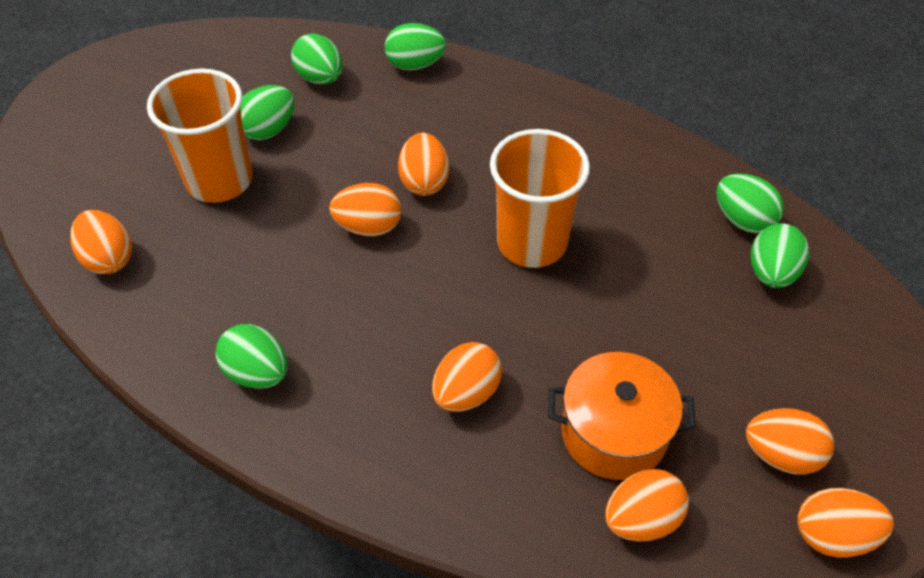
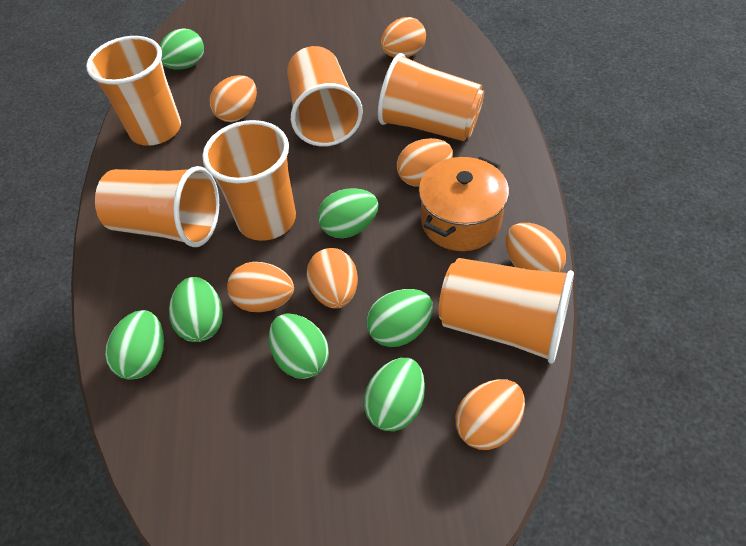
green egg: 6 -> 7
orange cup: 2 -> 6

